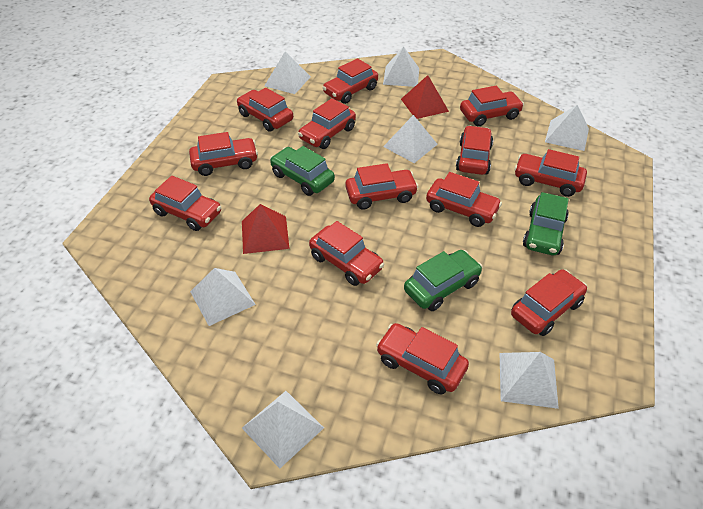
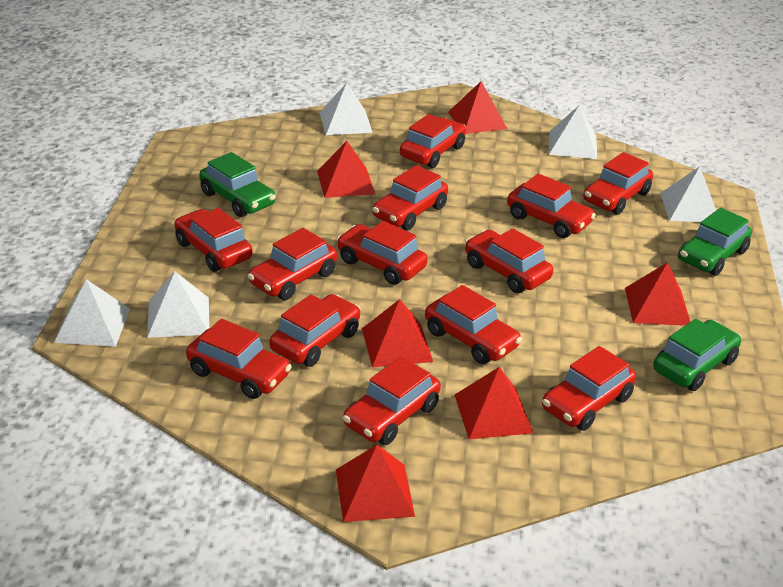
red pyramid: 2 -> 6
white pyramid: 7 -> 5

